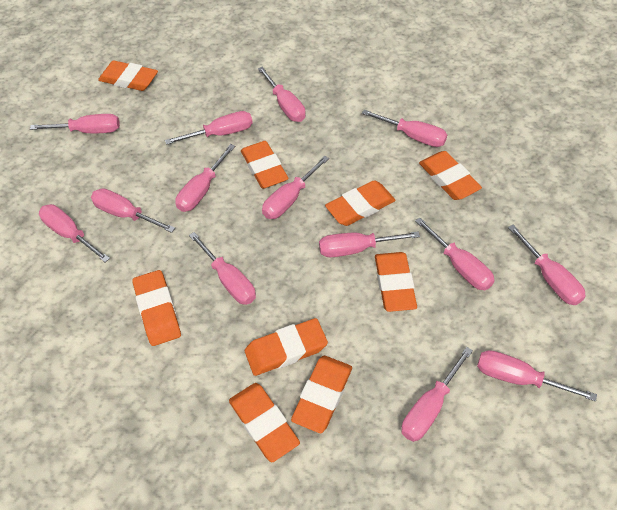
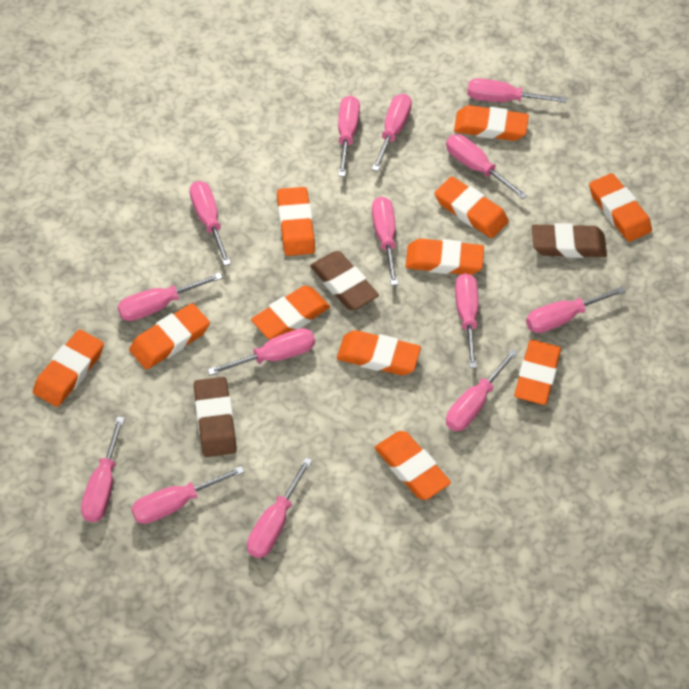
brown eraser: 0 -> 3
orange eraser: 9 -> 11

